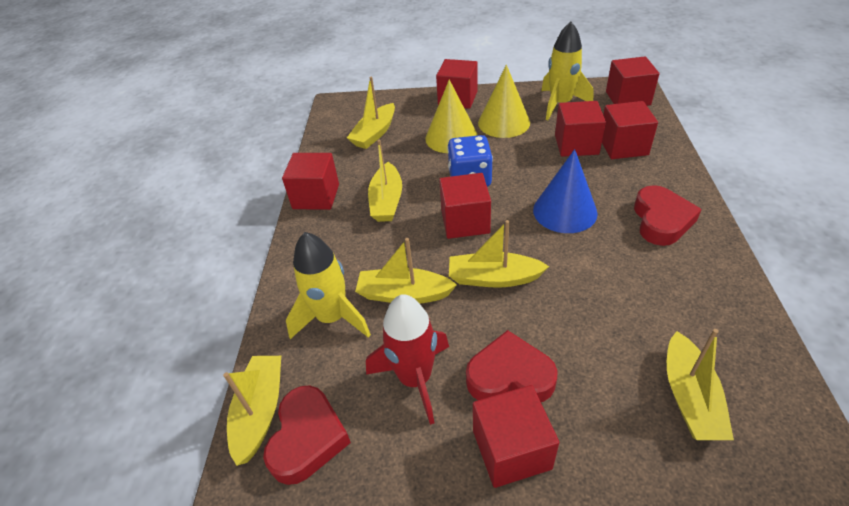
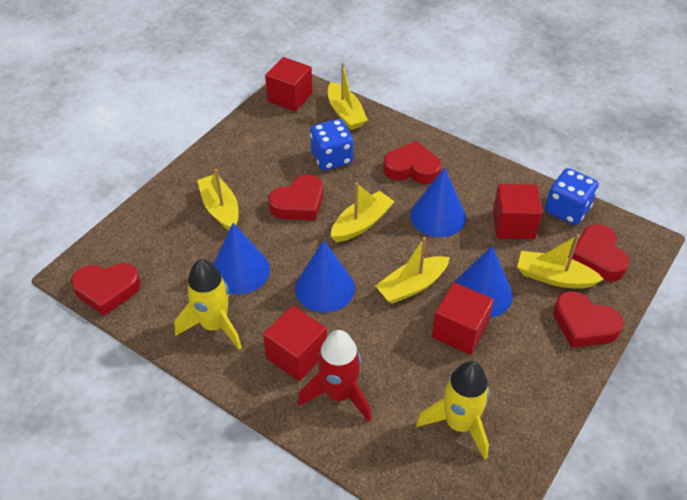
blue cone: 1 -> 4
blue dice: 1 -> 2
red cube: 7 -> 4
red heart: 3 -> 5
yellow boat: 6 -> 5
yellow cone: 2 -> 0

